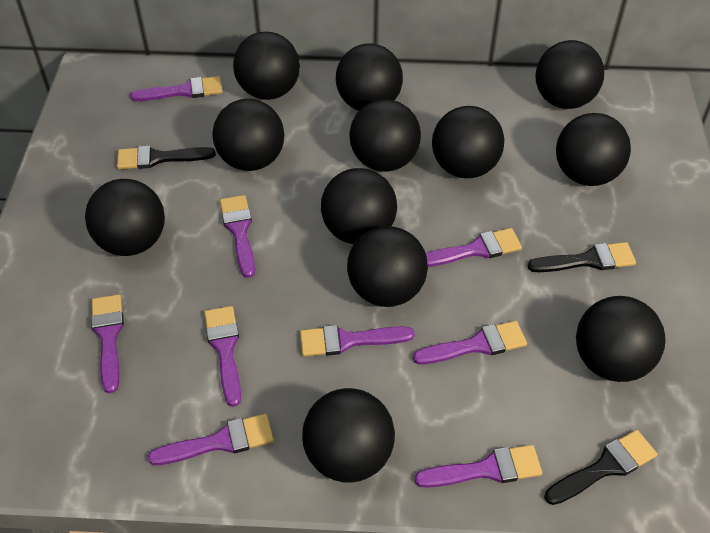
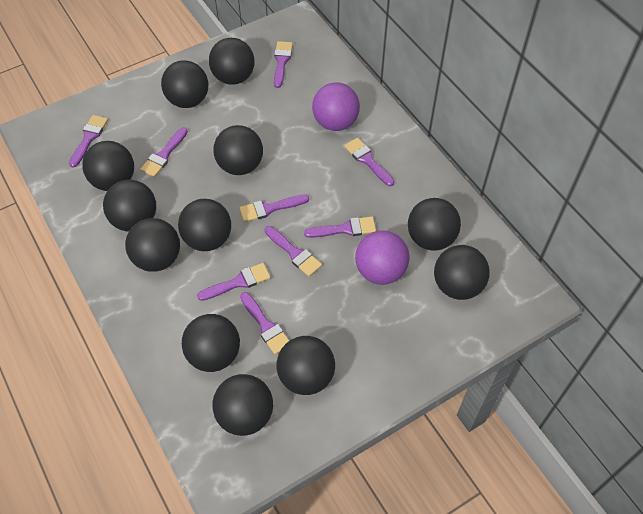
black brush: 3 -> 0
purple ball: 0 -> 2

